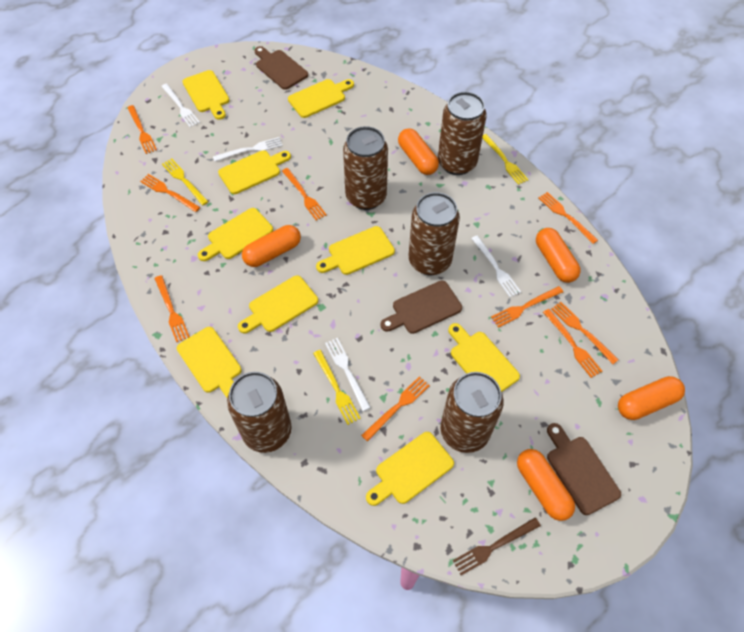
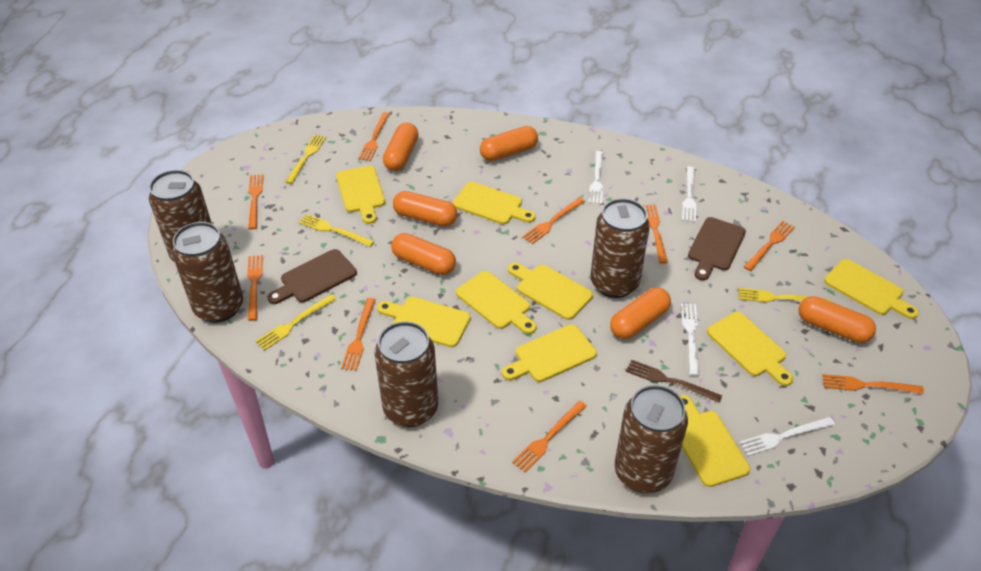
brown cutting board: 3 -> 2
orange capsule: 5 -> 6
yellow fork: 3 -> 4

